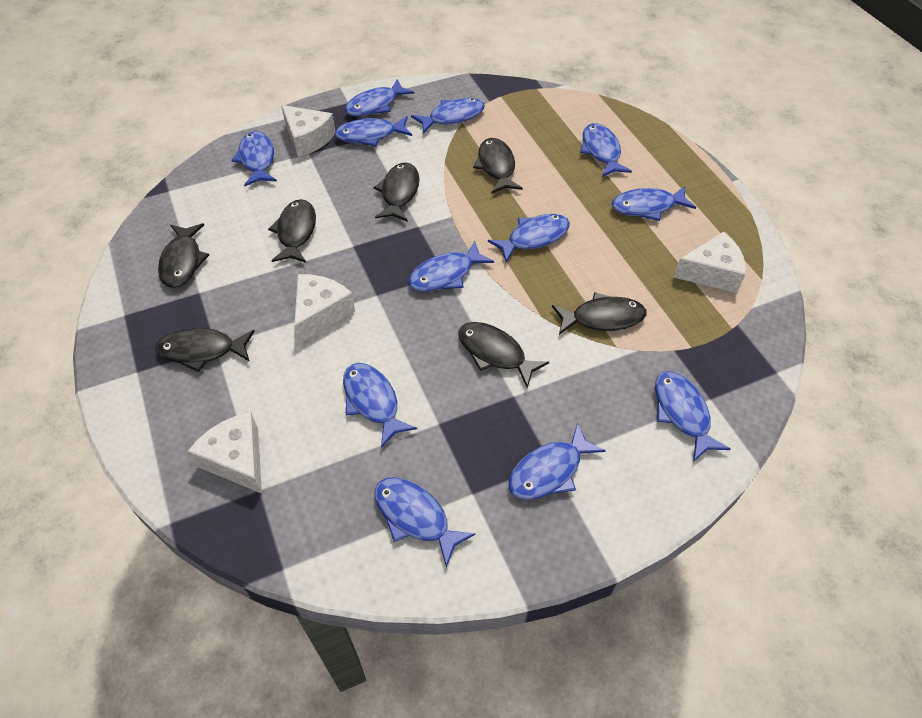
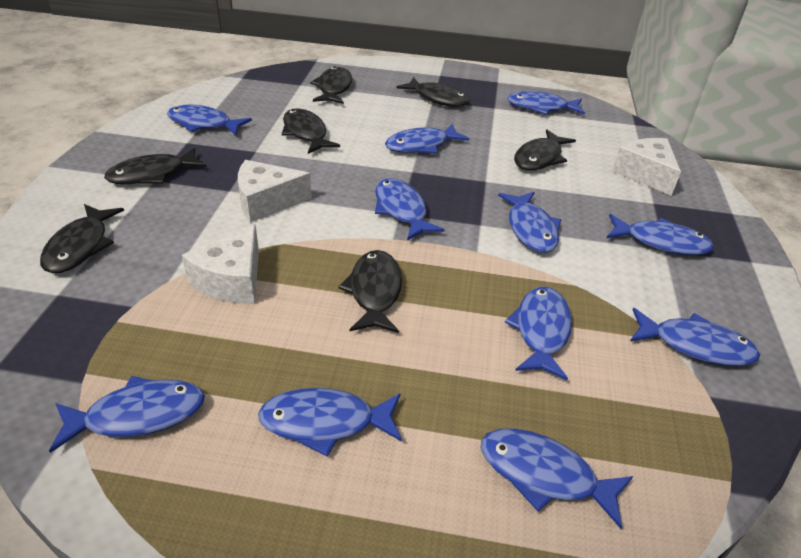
blue fish: 12 -> 11
white cheese: 4 -> 3

